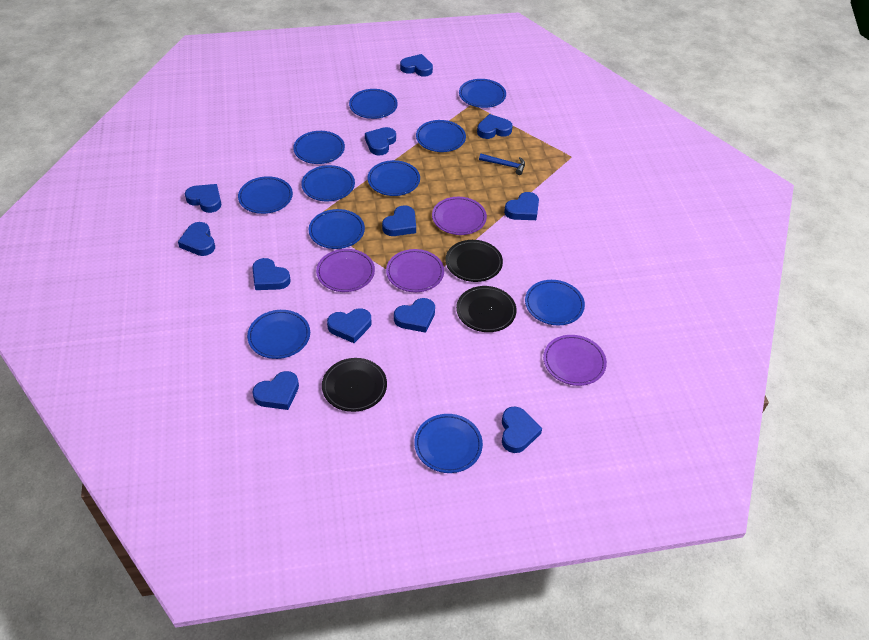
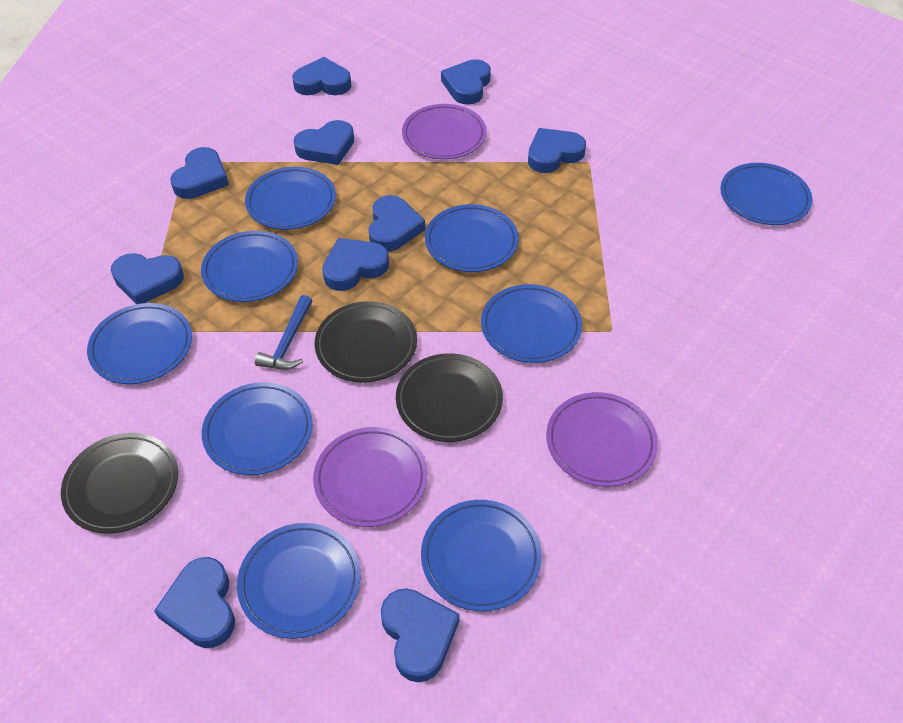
blue heart: 12 -> 10
blue plate: 11 -> 9
purple plate: 4 -> 3

